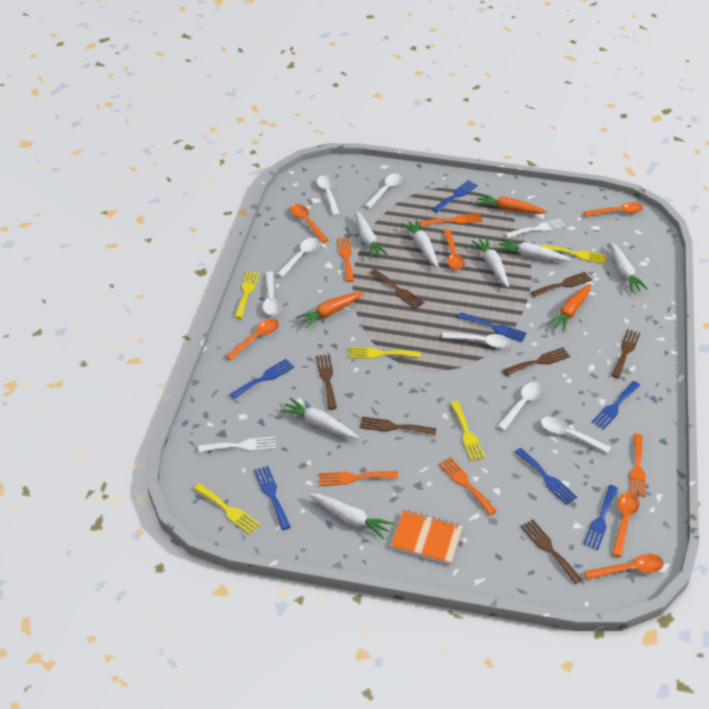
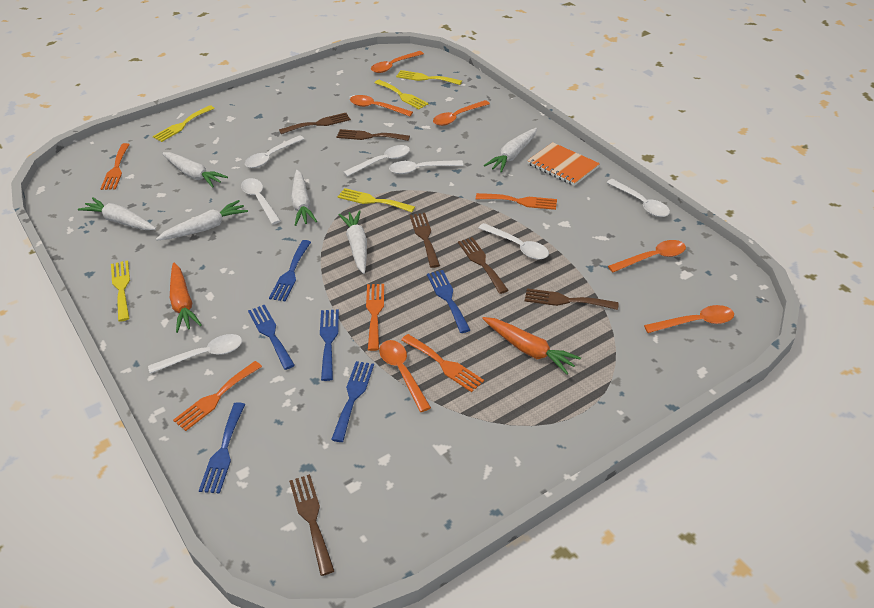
blue fork: 7 -> 6
brown fork: 7 -> 6
orange carrot: 3 -> 2
white carrot: 7 -> 6
white fork: 2 -> 0

